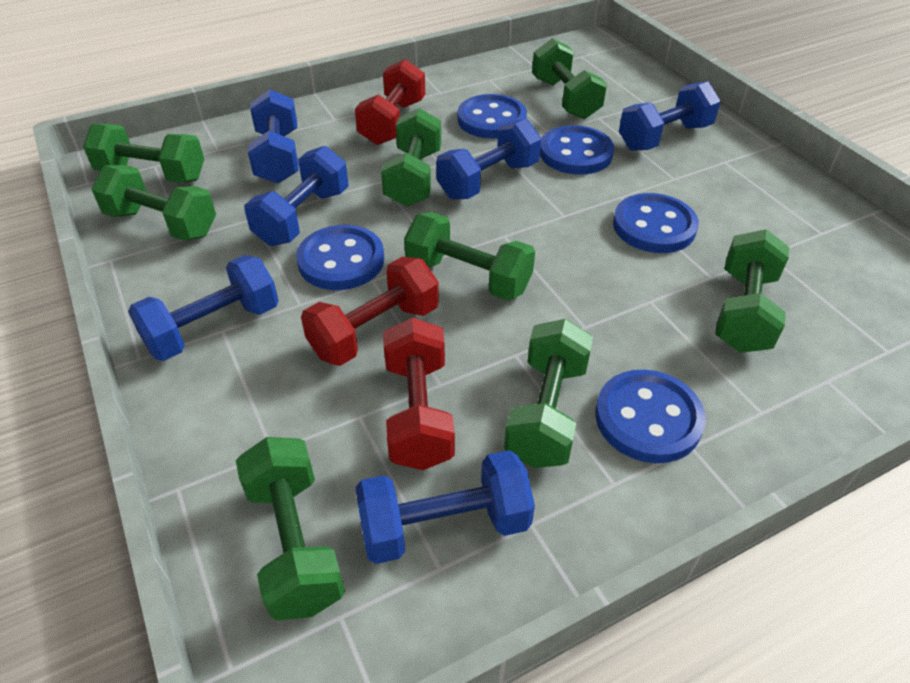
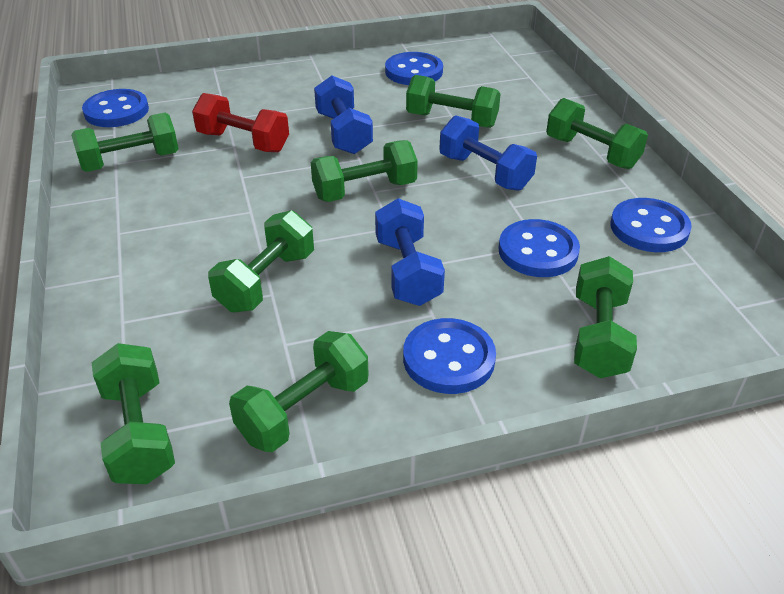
blue dumbbell: 6 -> 3
red dumbbell: 3 -> 1

